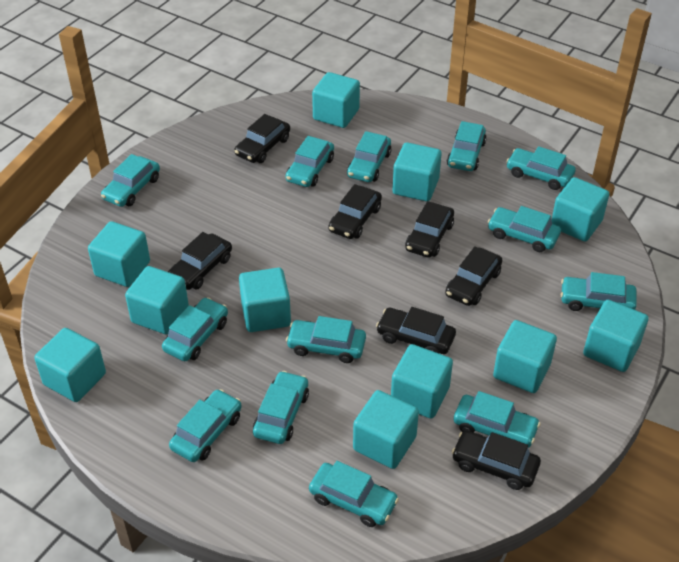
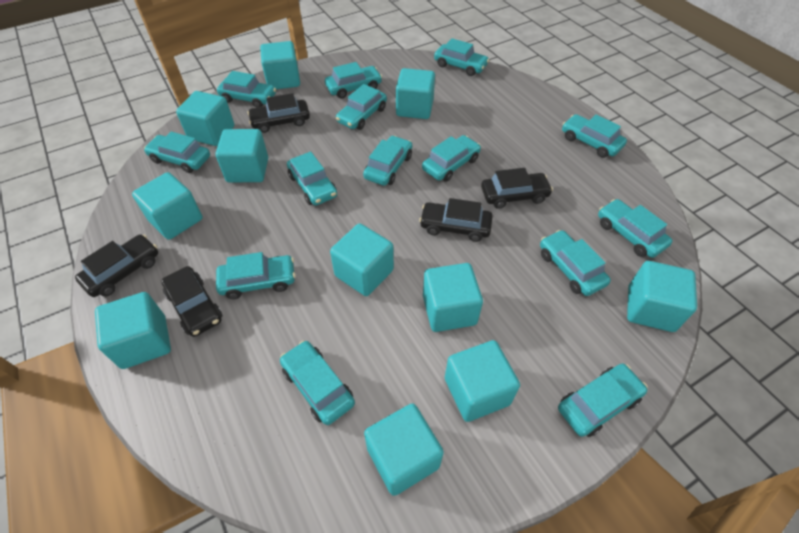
black car: 7 -> 5
turquoise car: 13 -> 14

